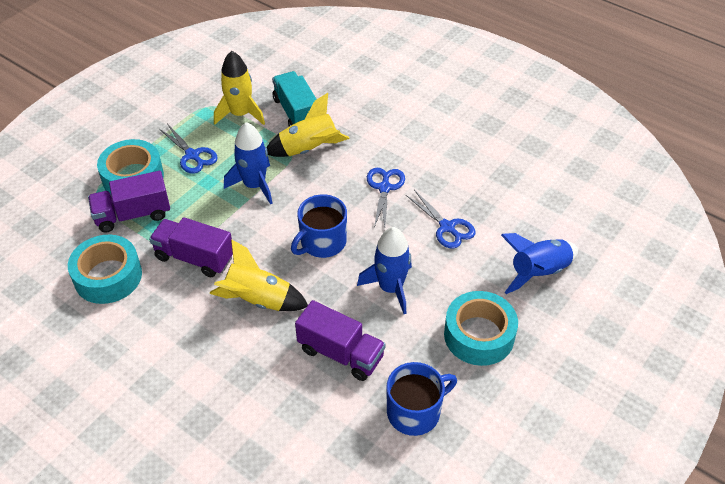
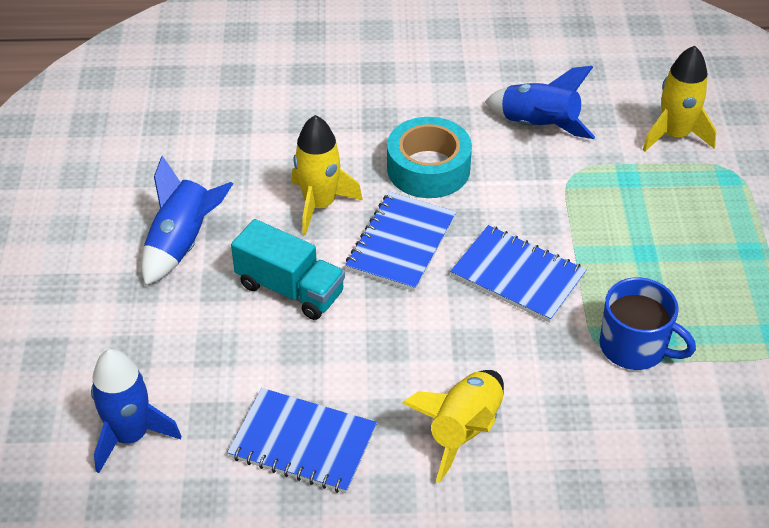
blue mug: 2 -> 1
blue notebook: 0 -> 3
blue scissors: 3 -> 0
purple truck: 3 -> 0
turquoise tape: 3 -> 1

